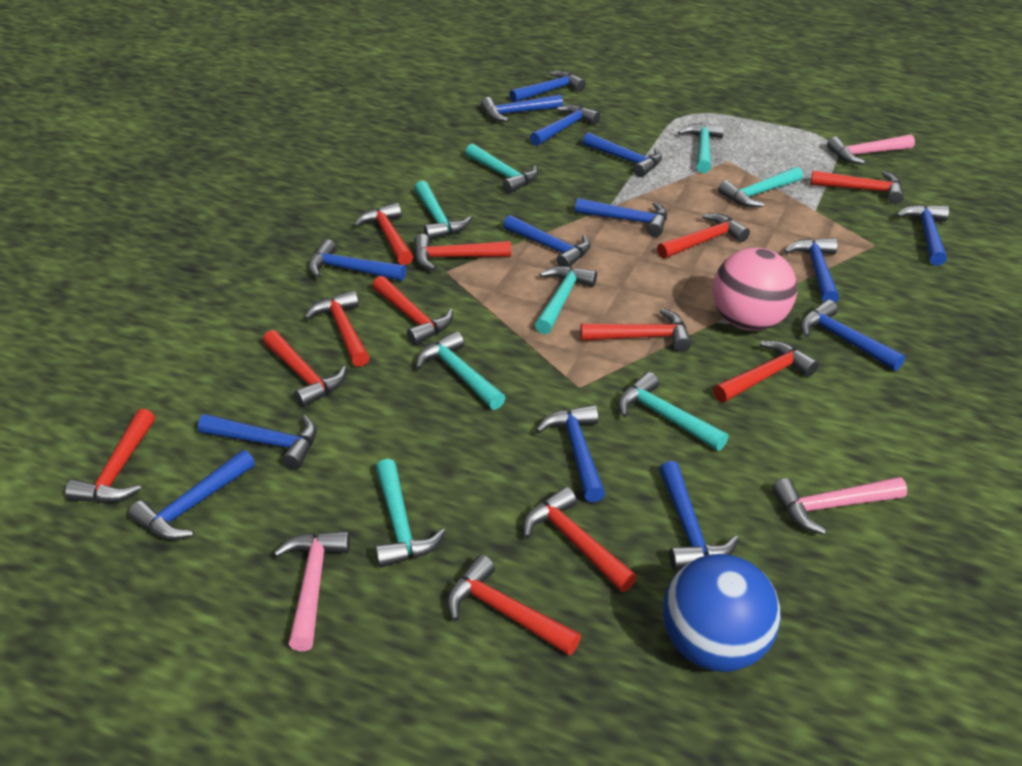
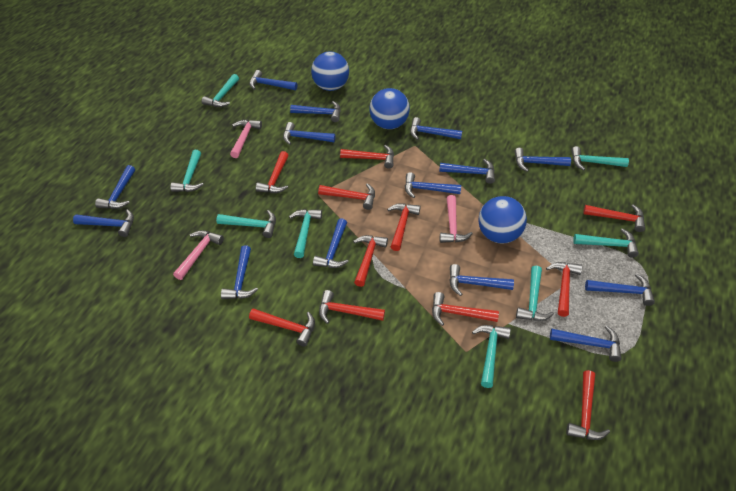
blue ball: 1 -> 3
pink ball: 1 -> 0
red hammer: 12 -> 11

